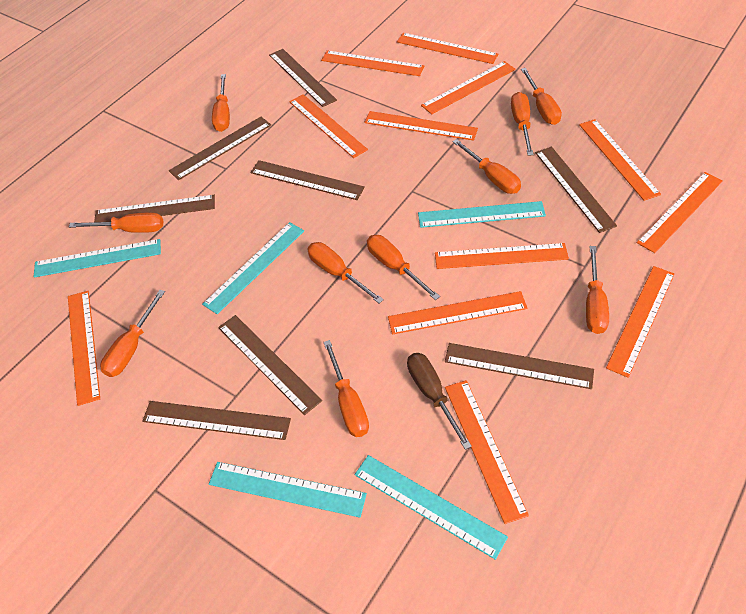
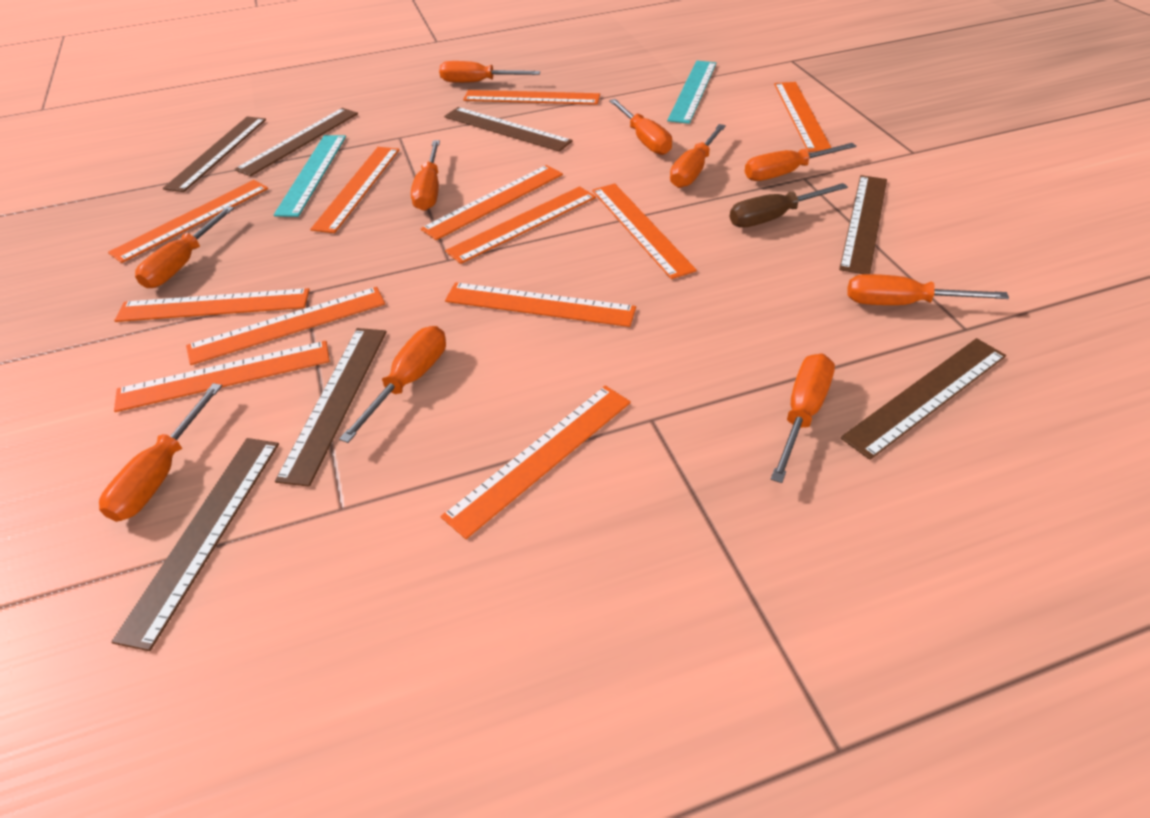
brown ruler: 8 -> 7
turquoise ruler: 5 -> 2

